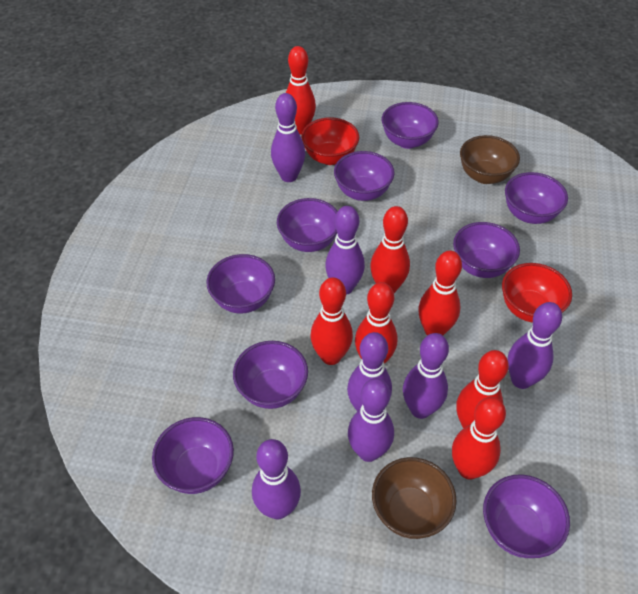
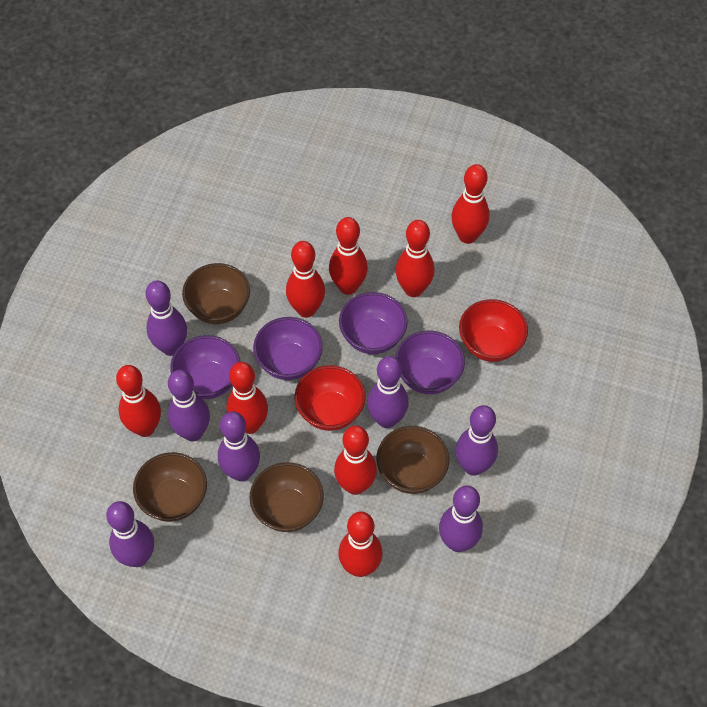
brown bowl: 2 -> 4
purple bowl: 9 -> 4
red bowling pin: 7 -> 8

